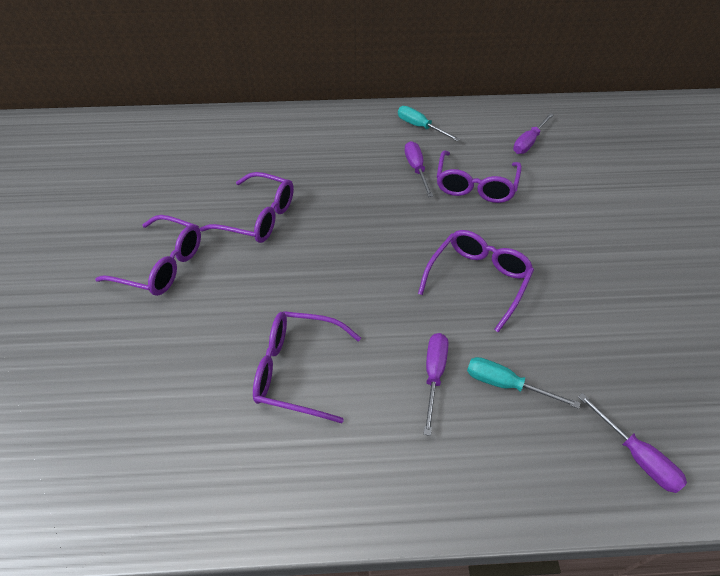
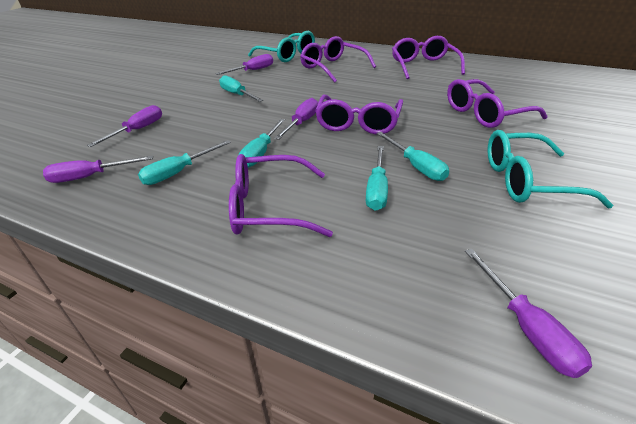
purple screwdriver: 4 -> 5
turquoise glasses: 0 -> 2
turquoise screwdriver: 2 -> 5

